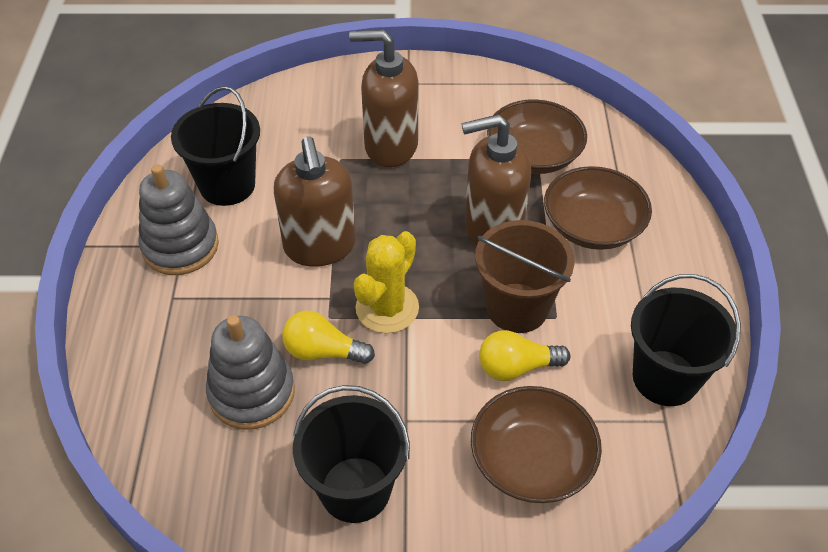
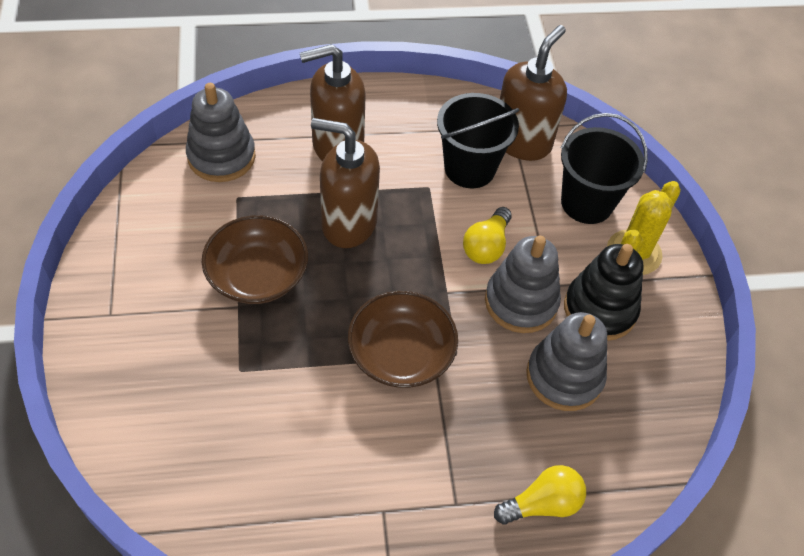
black bucket: 3 -> 2
black stacking toy: 0 -> 1
brown bowl: 3 -> 2
brown bucket: 1 -> 0
grey stacking toy: 2 -> 3

